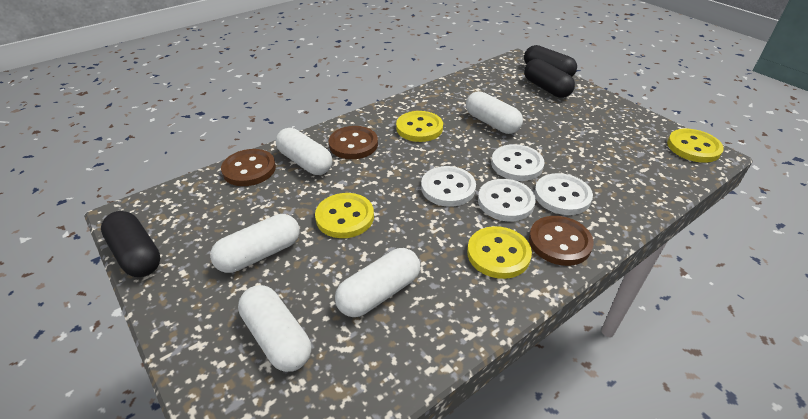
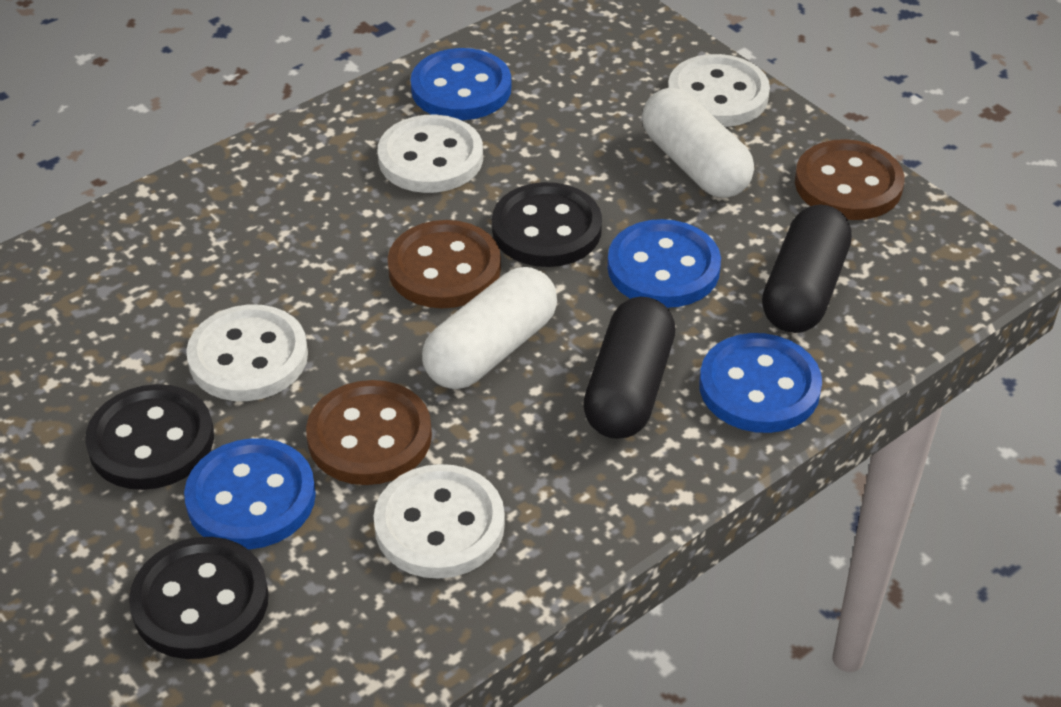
black button: 0 -> 3
black capsule: 3 -> 2
blue button: 0 -> 4
white capsule: 5 -> 2
yellow button: 4 -> 0

